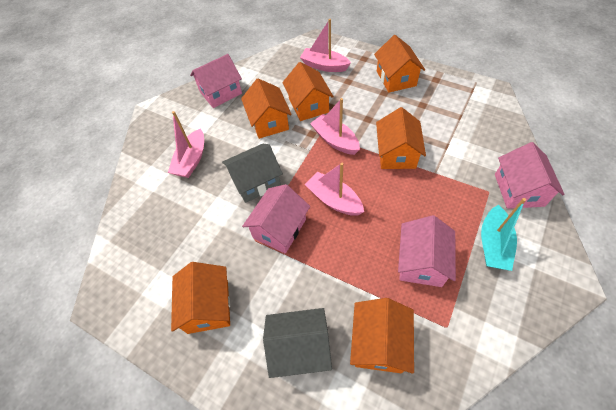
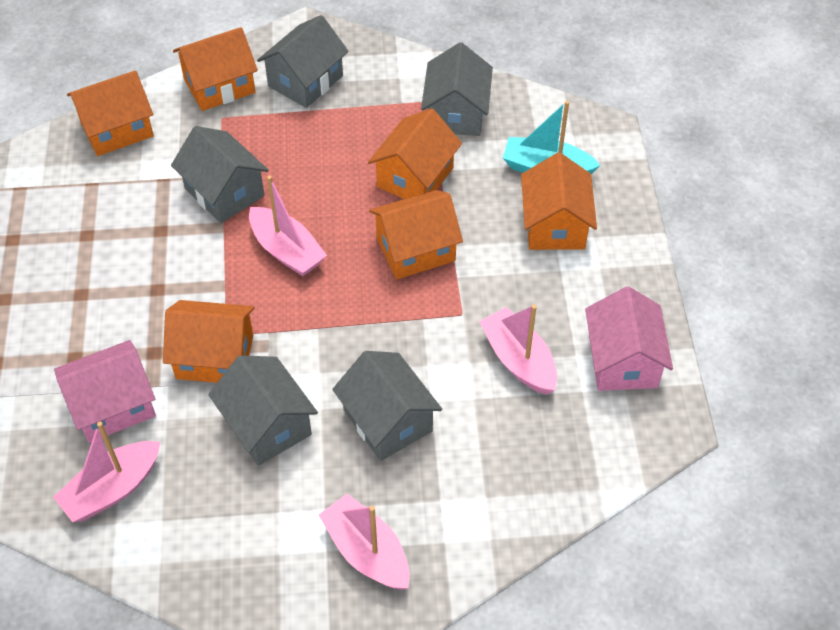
grey house: 2 -> 5
pink house: 4 -> 2

